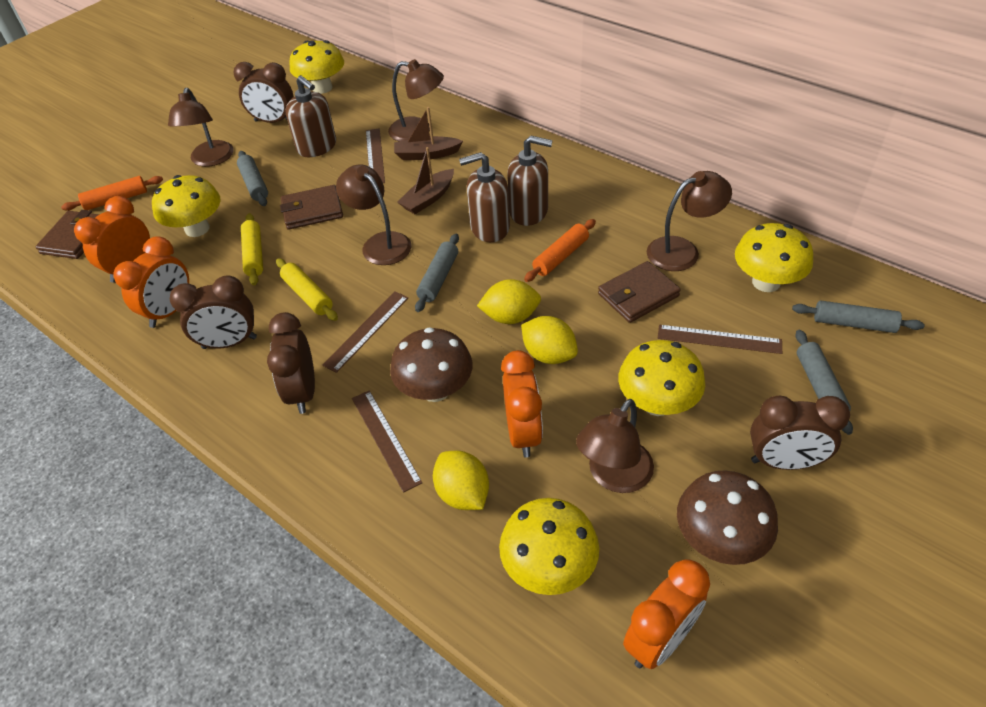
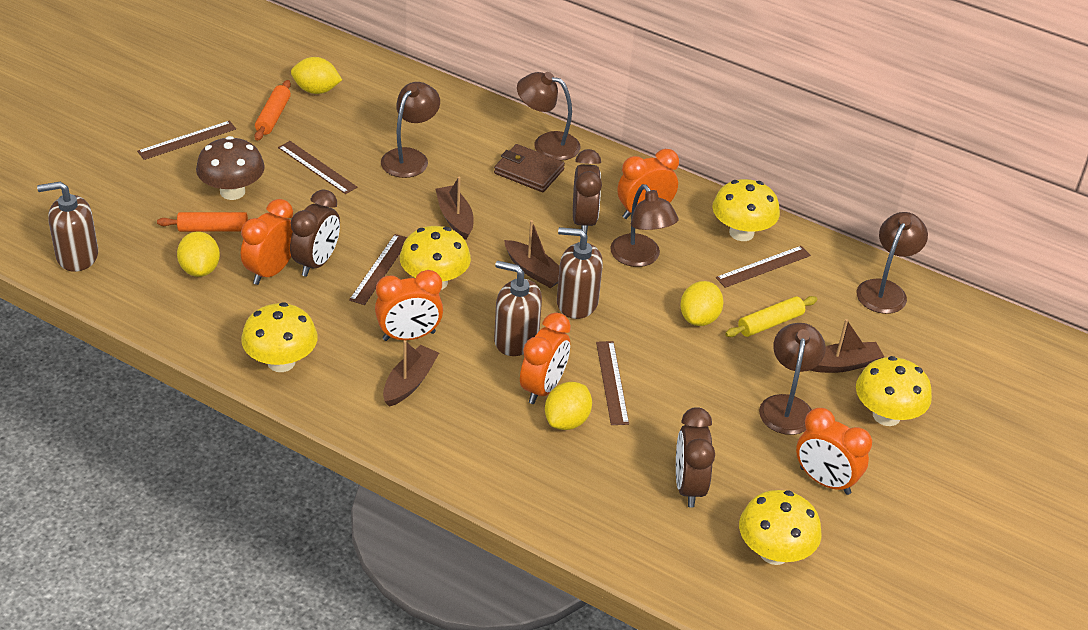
brown boat: 2 -> 4
brown clock: 4 -> 3
brown mushroom: 2 -> 1
brown ruler: 4 -> 5
brown wallet: 3 -> 1
grey rolling pin: 4 -> 0
orange clock: 4 -> 5
yellow lemon: 3 -> 4
yellow rolling pin: 2 -> 1

